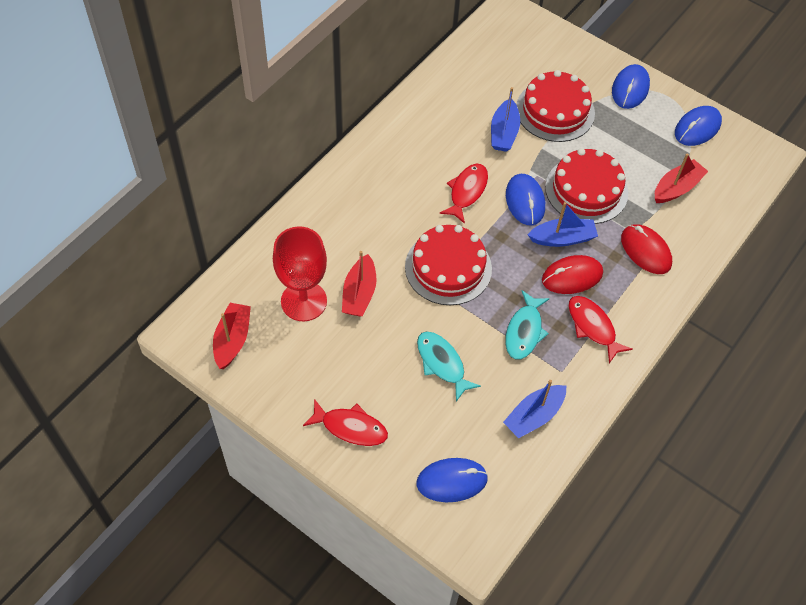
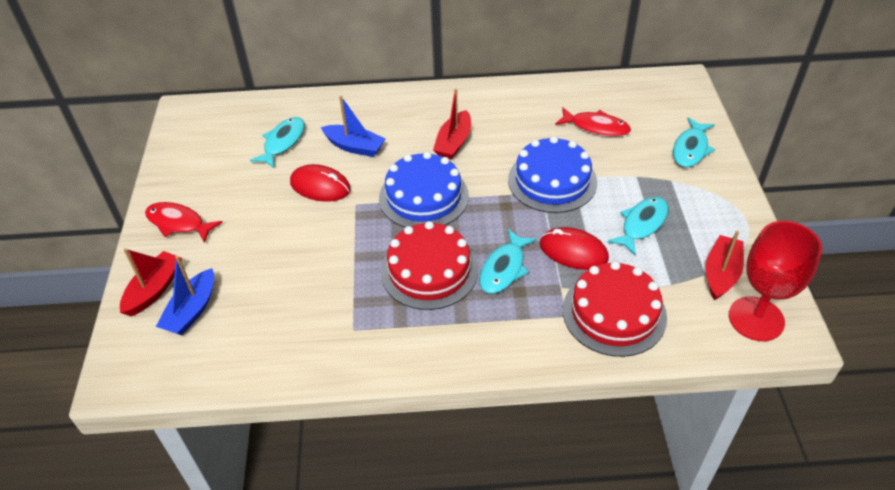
blue boat: 3 -> 2
blue cake: 0 -> 2
blue mouse: 4 -> 0
red cake: 3 -> 2
red fish: 3 -> 2
turquoise fish: 2 -> 4

